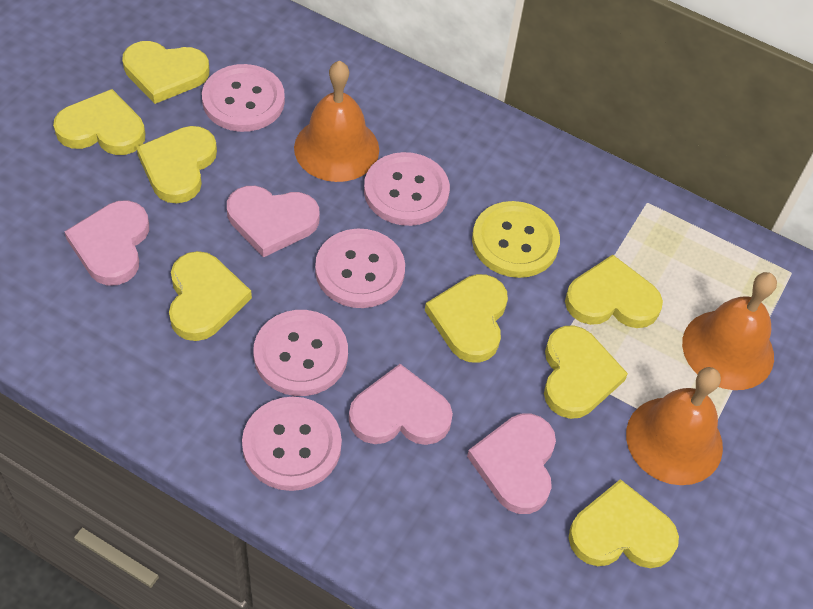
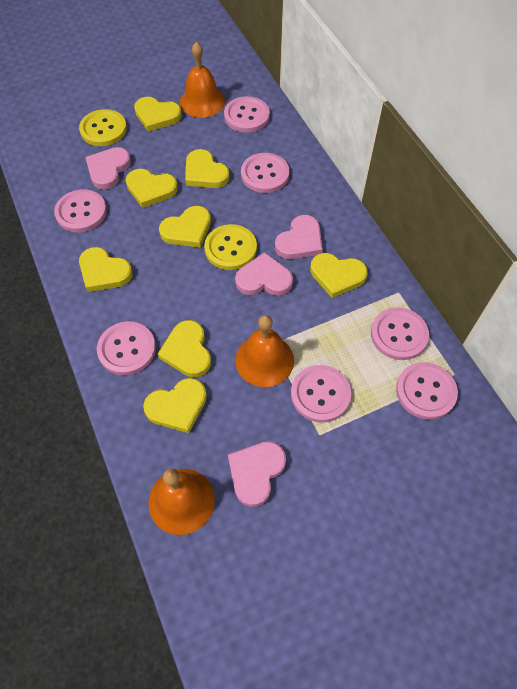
pink button: 5 -> 7
yellow button: 1 -> 2

